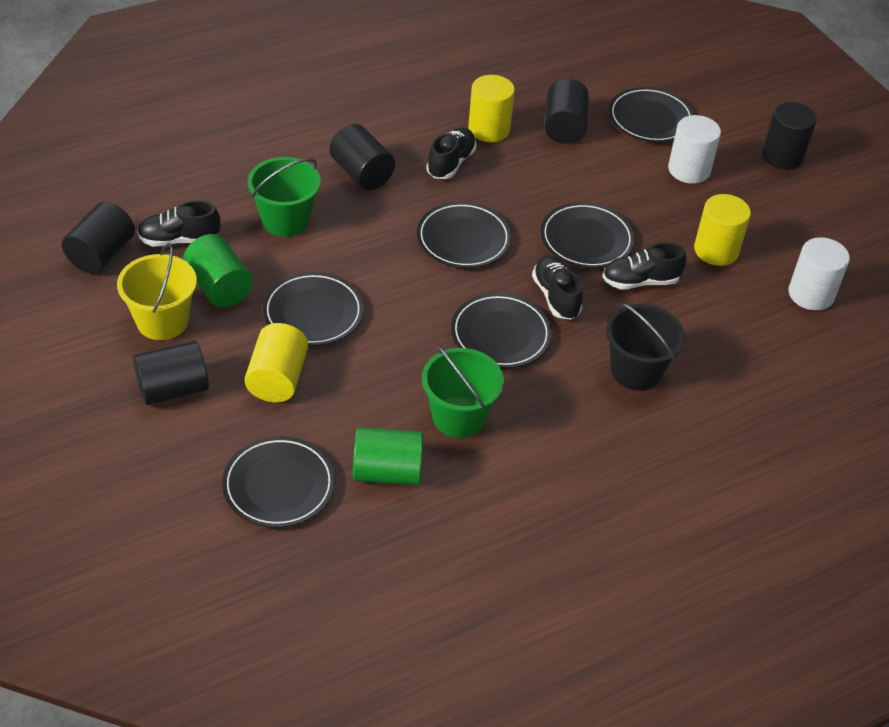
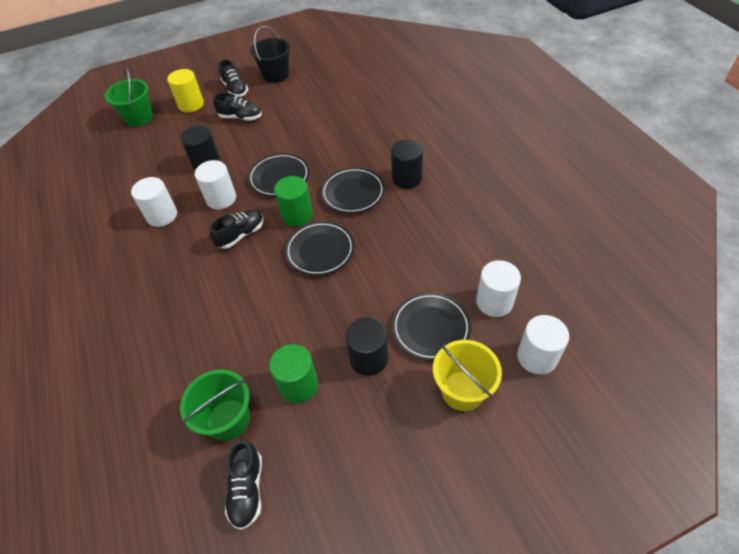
black cylinder: 5 -> 3
black plate: 6 -> 4
white cylinder: 2 -> 4
yellow cylinder: 3 -> 1

